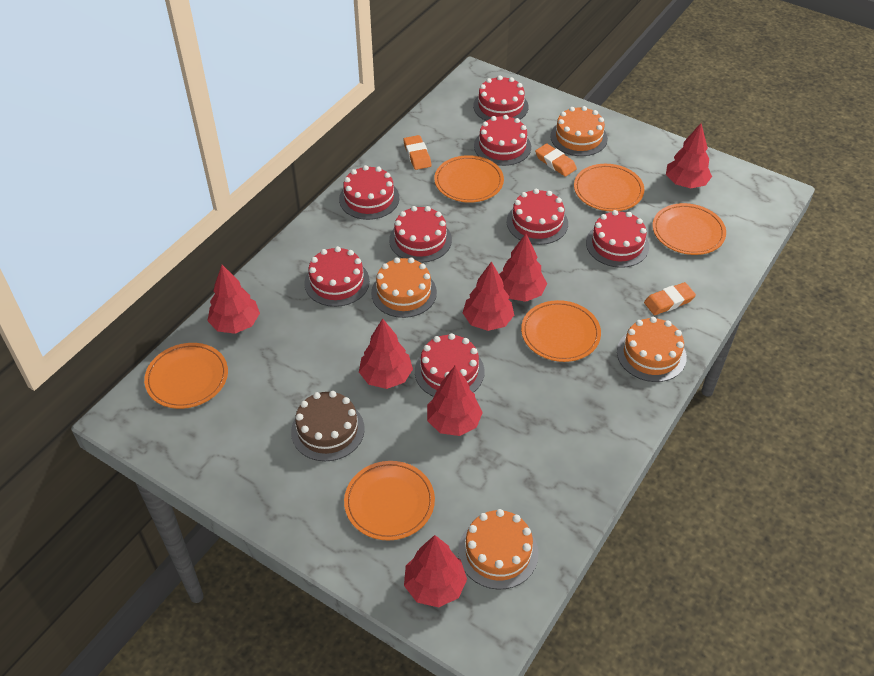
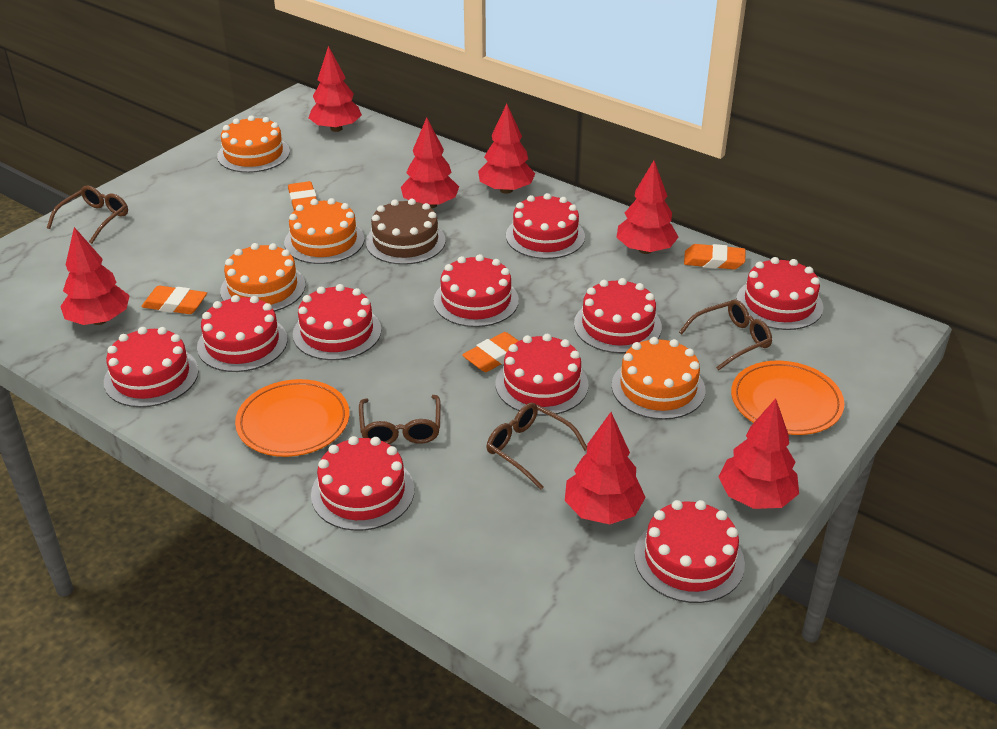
brown glasses: 0 -> 4
orange eraser: 3 -> 4
orange plate: 6 -> 2
red cake: 8 -> 10

